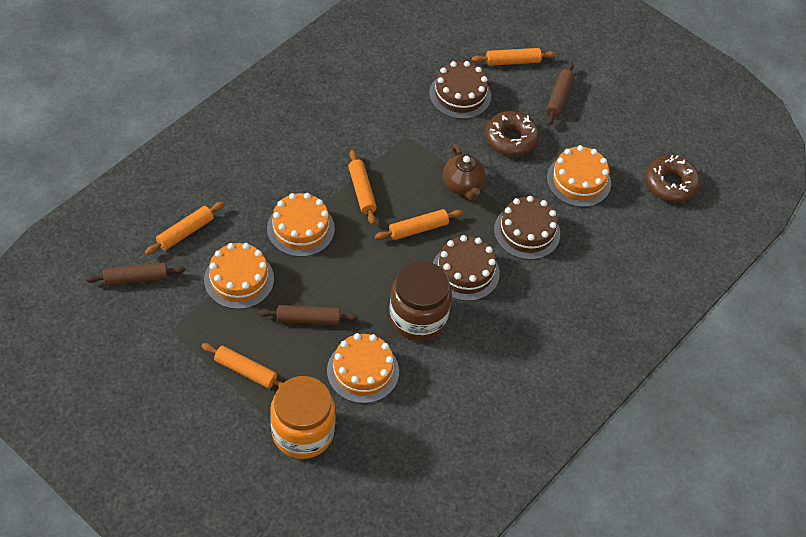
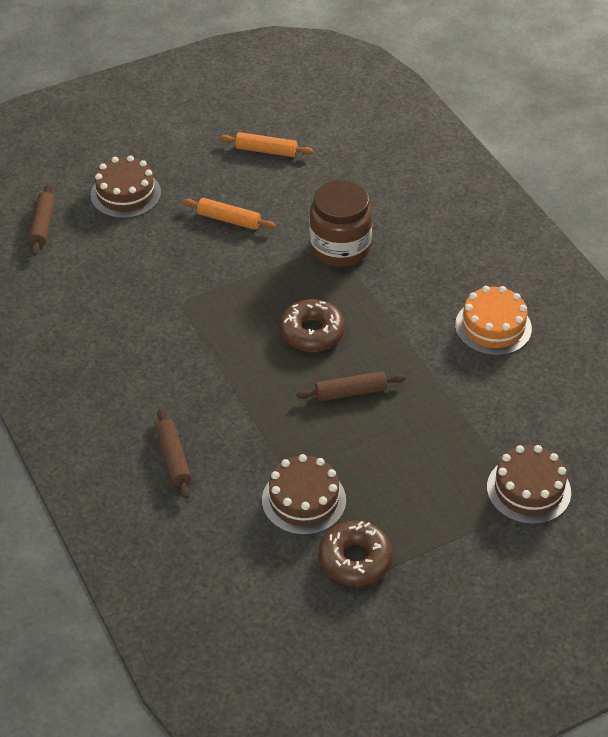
brown teapot: 1 -> 0
orange cake: 4 -> 1
orange jar: 1 -> 0
orange rolling pin: 5 -> 2

